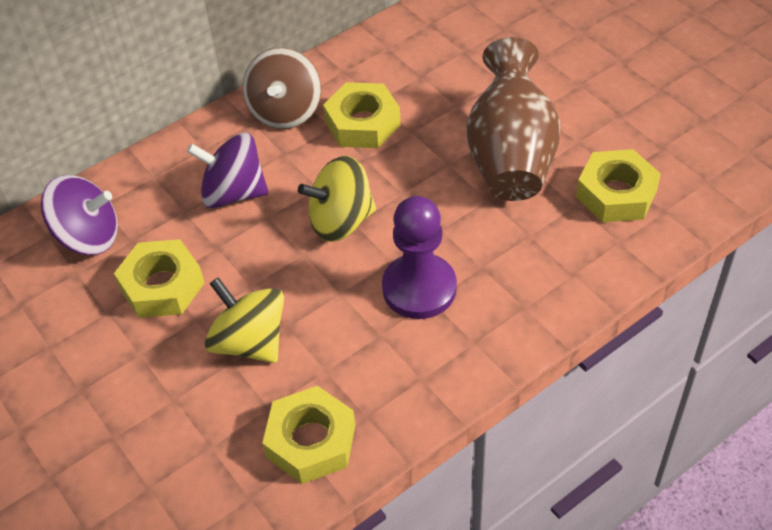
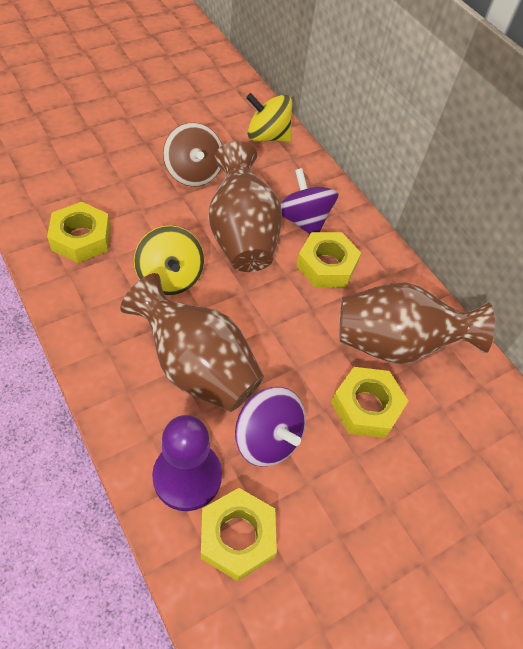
brown vase: 1 -> 3

